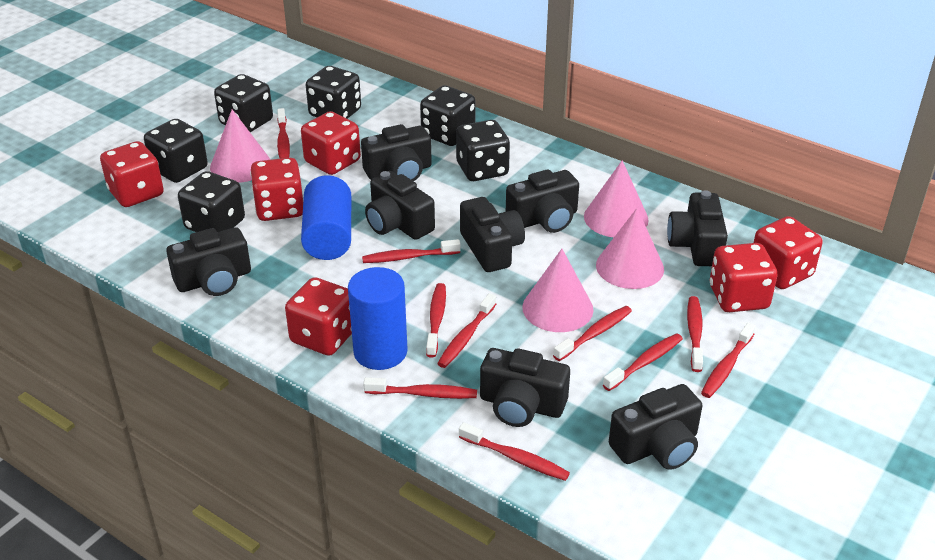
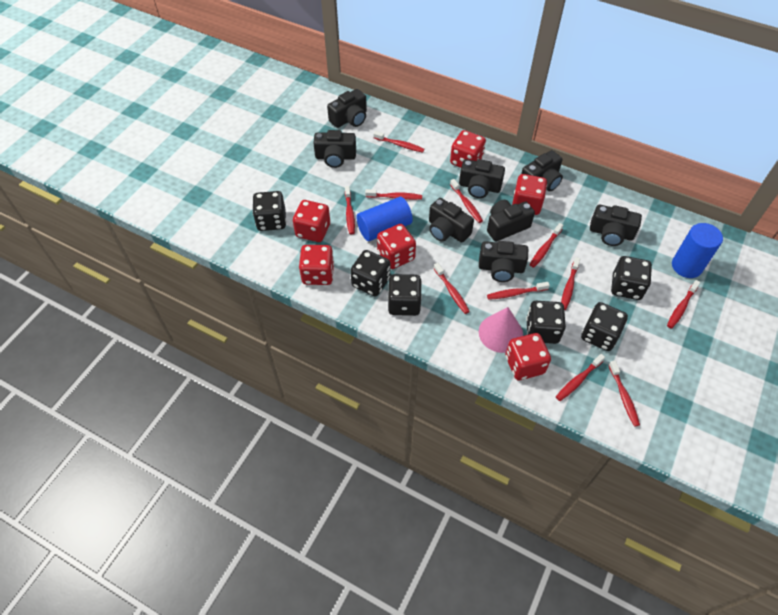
pink cone: 4 -> 1
red toothbrush: 10 -> 11

